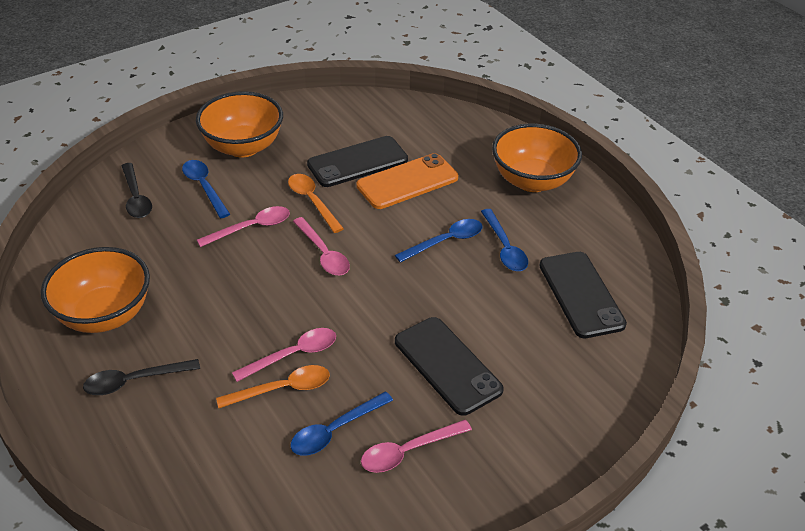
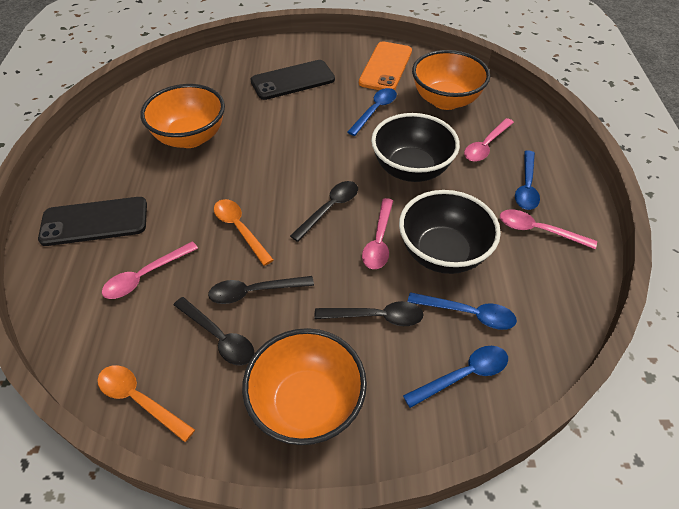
black bowl: 0 -> 2
black phone: 3 -> 2
black spoon: 2 -> 4

